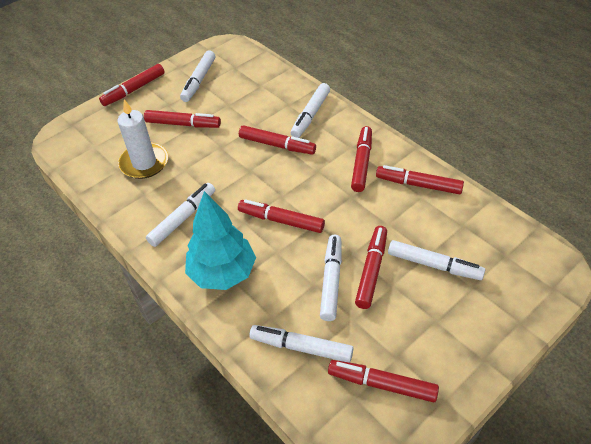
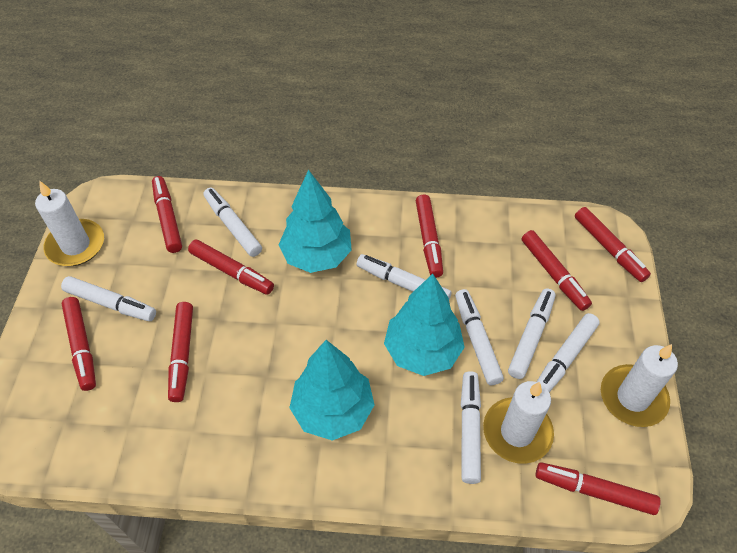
turquoise tree: 1 -> 3
white candle: 1 -> 3
white marker: 6 -> 7

